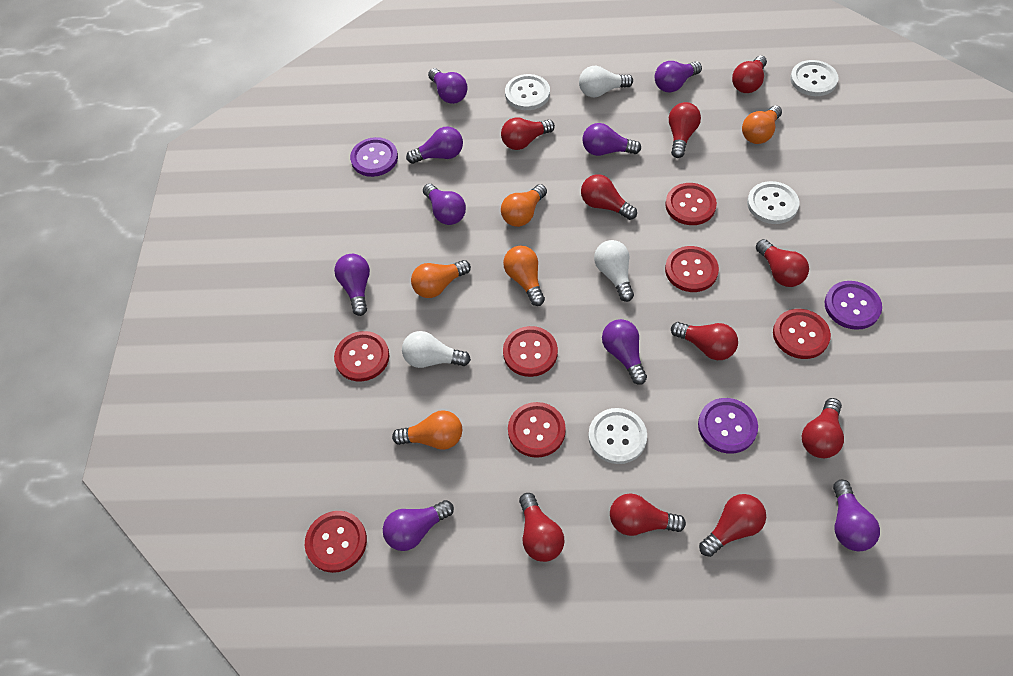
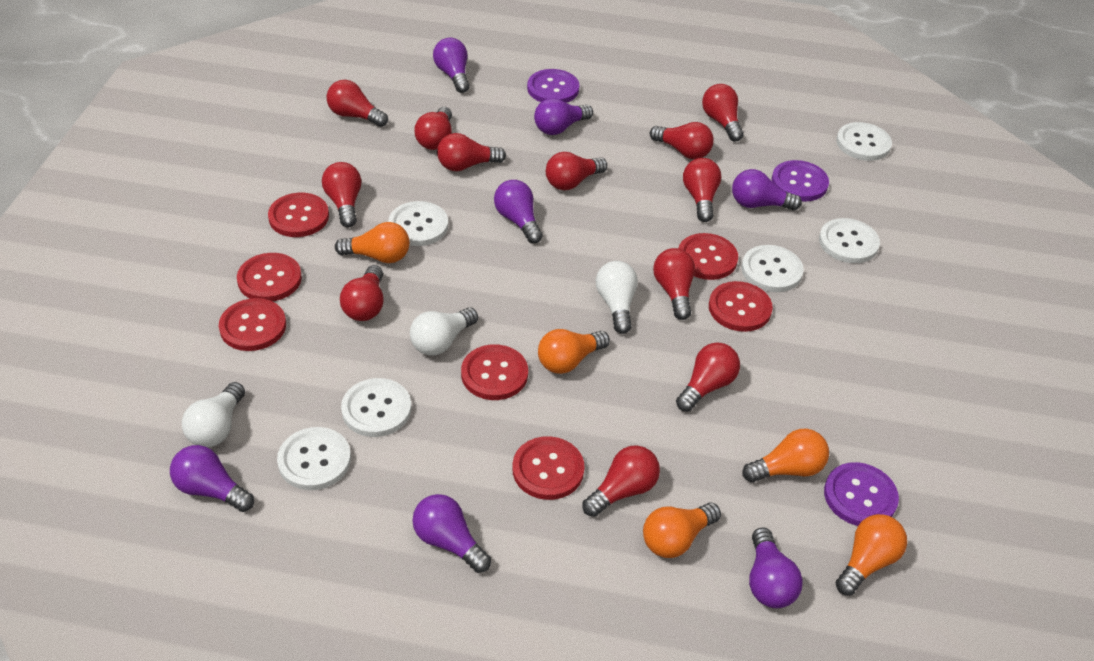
purple light bulb: 9 -> 7
red light bulb: 10 -> 12
white button: 4 -> 6

